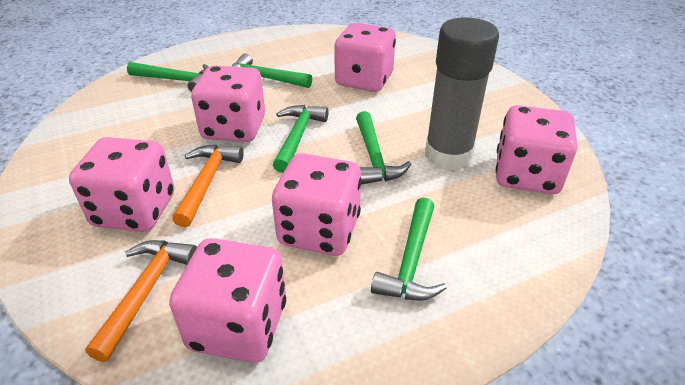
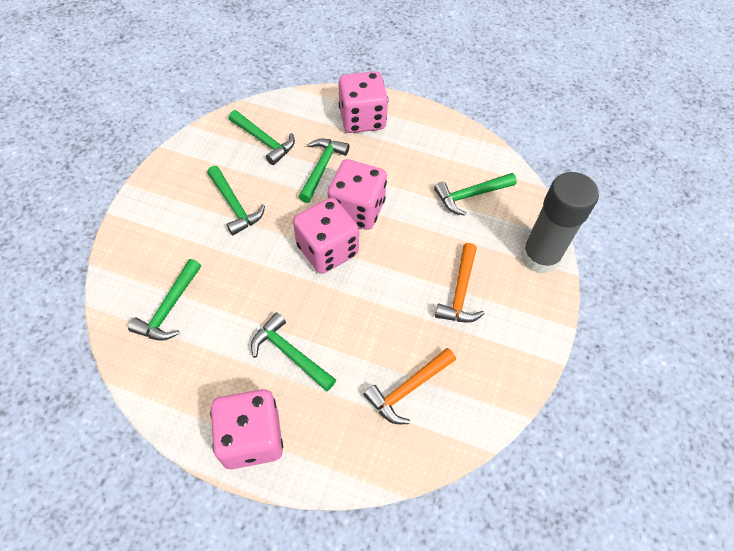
green hammer: 5 -> 6
pink dice: 6 -> 4

